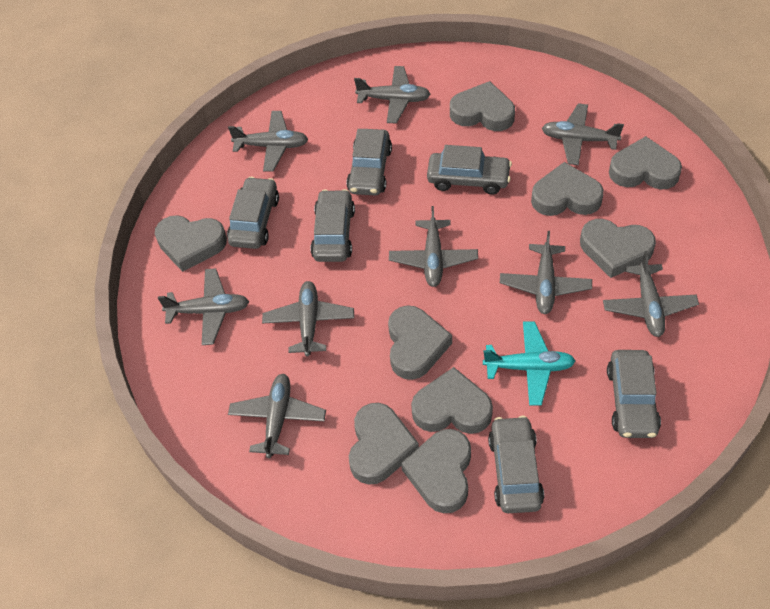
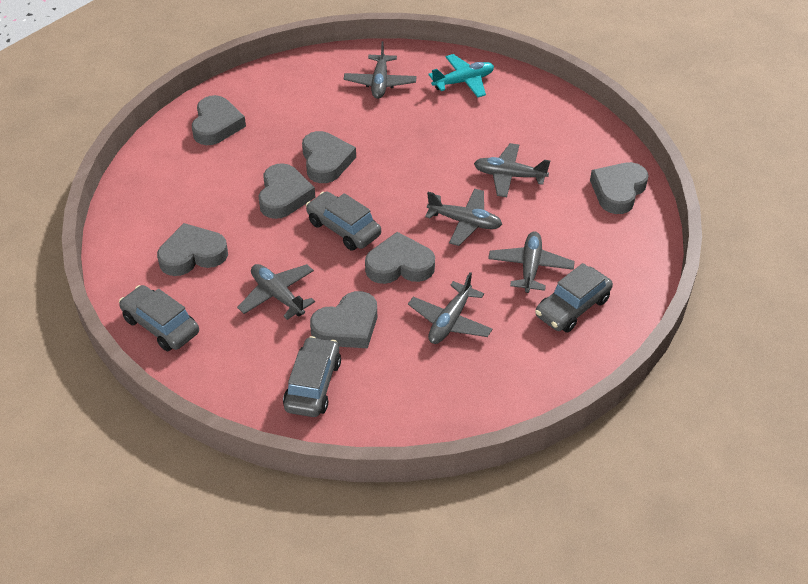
grey car: 6 -> 4
grey heart: 9 -> 7
grey plane: 9 -> 6

